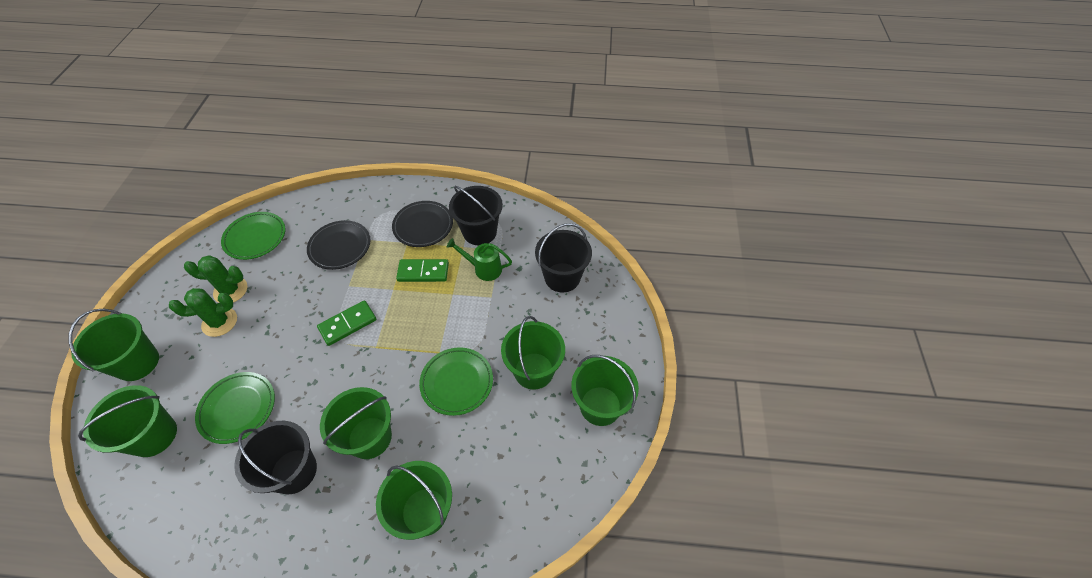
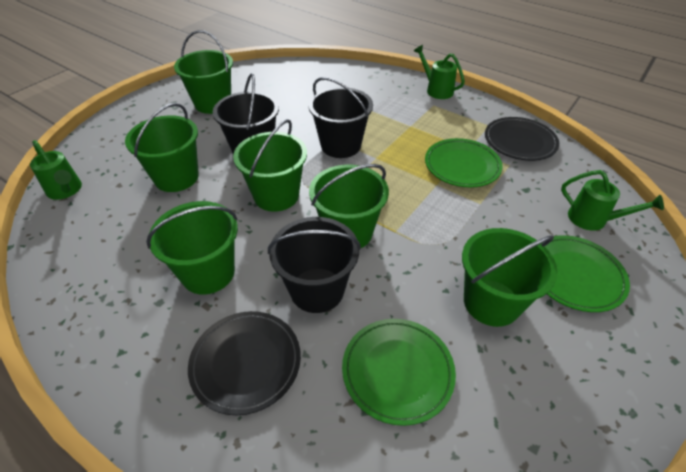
green cactus: 2 -> 0
green domino: 2 -> 0
green watering can: 1 -> 3

